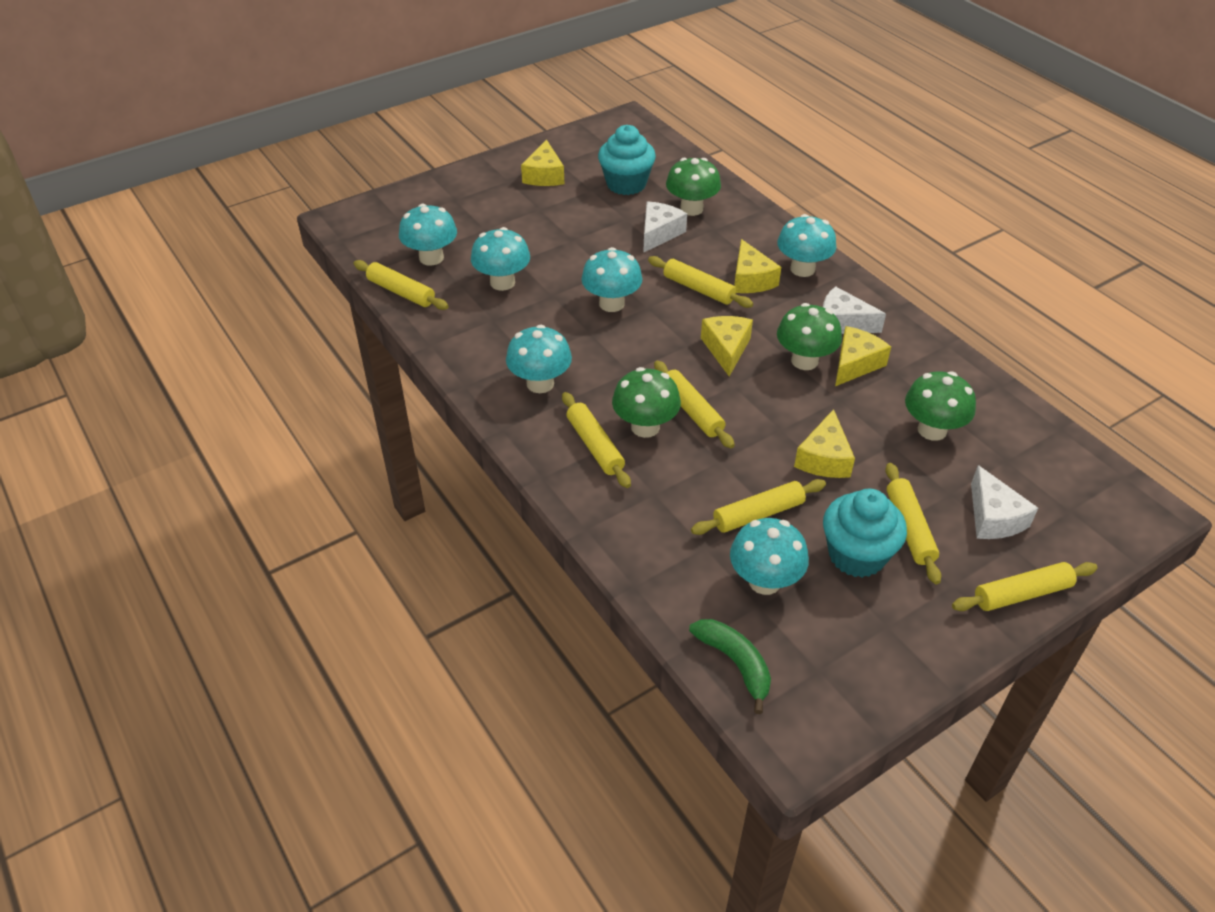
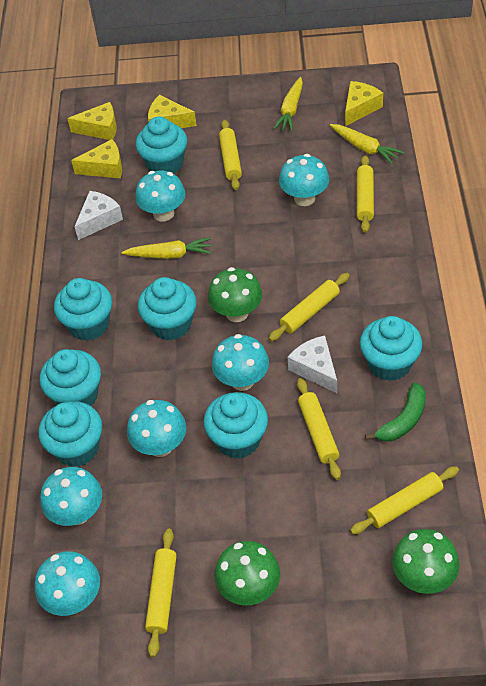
green mushroom: 4 -> 3
turquoise cupcake: 2 -> 7
white cheese: 3 -> 2
yellow carrot: 0 -> 3
yellow cheese: 5 -> 4
yellow rolling pin: 7 -> 6

